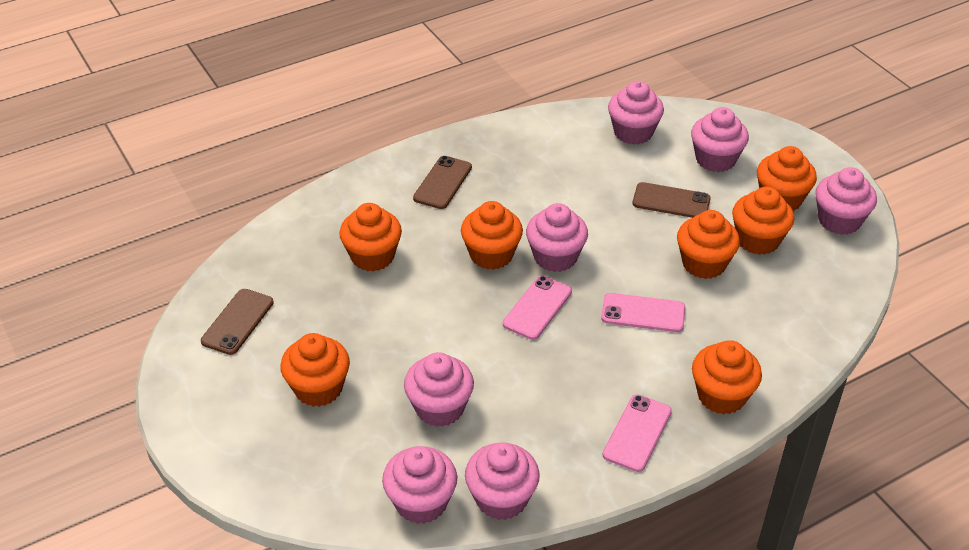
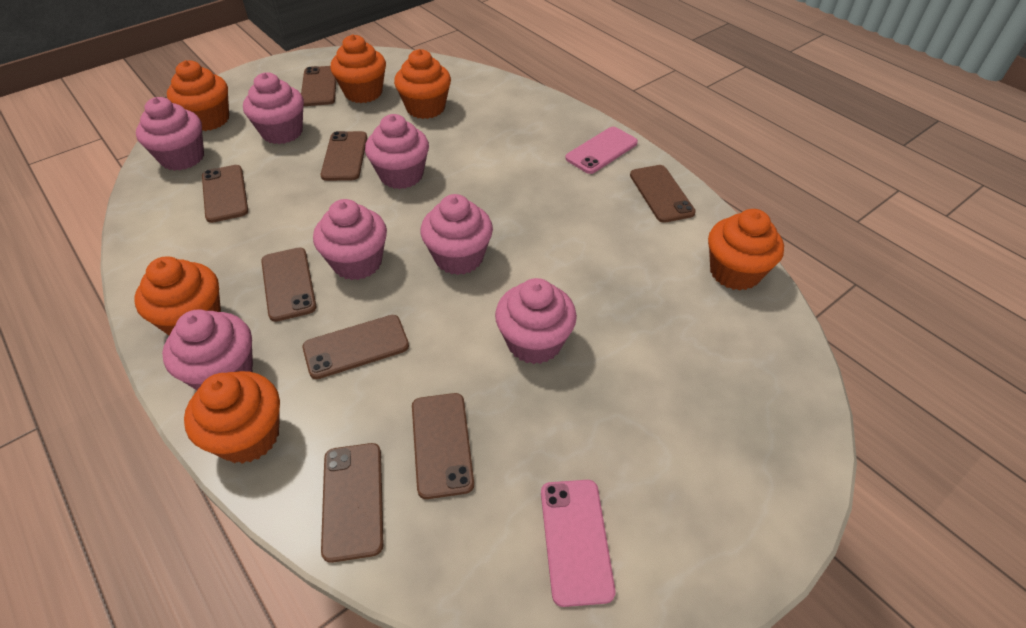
brown phone: 3 -> 8
orange cupcake: 7 -> 6
pink phone: 3 -> 2

